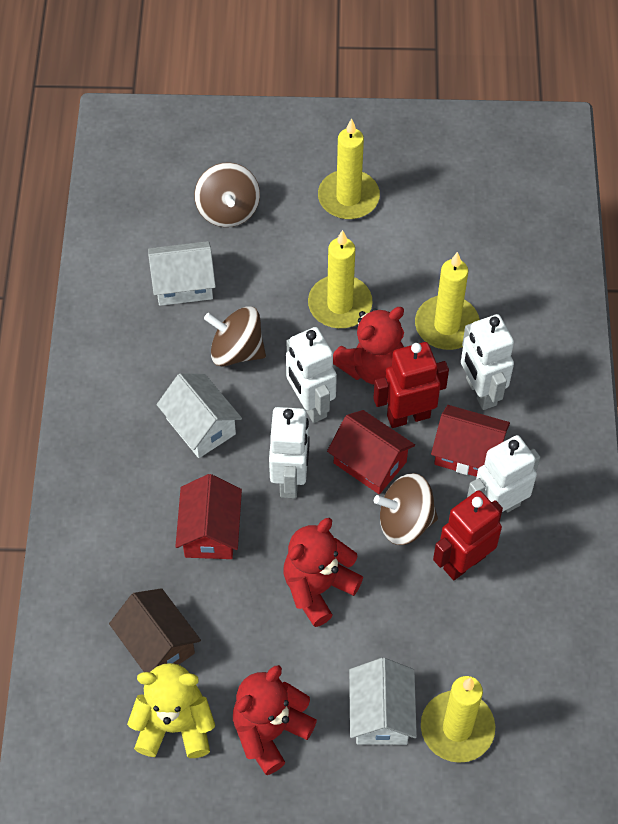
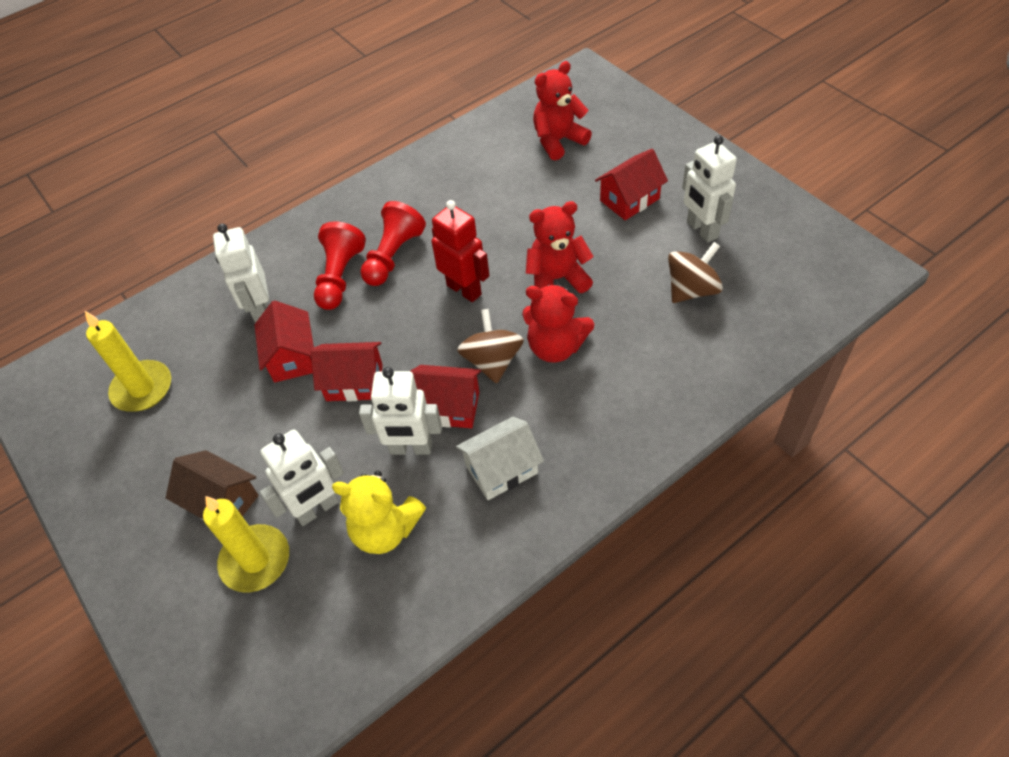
brown spinning top: 3 -> 2
red house: 3 -> 4
red pawn: 0 -> 2
red robot: 2 -> 1
white house: 3 -> 1
yellow candle: 4 -> 2

